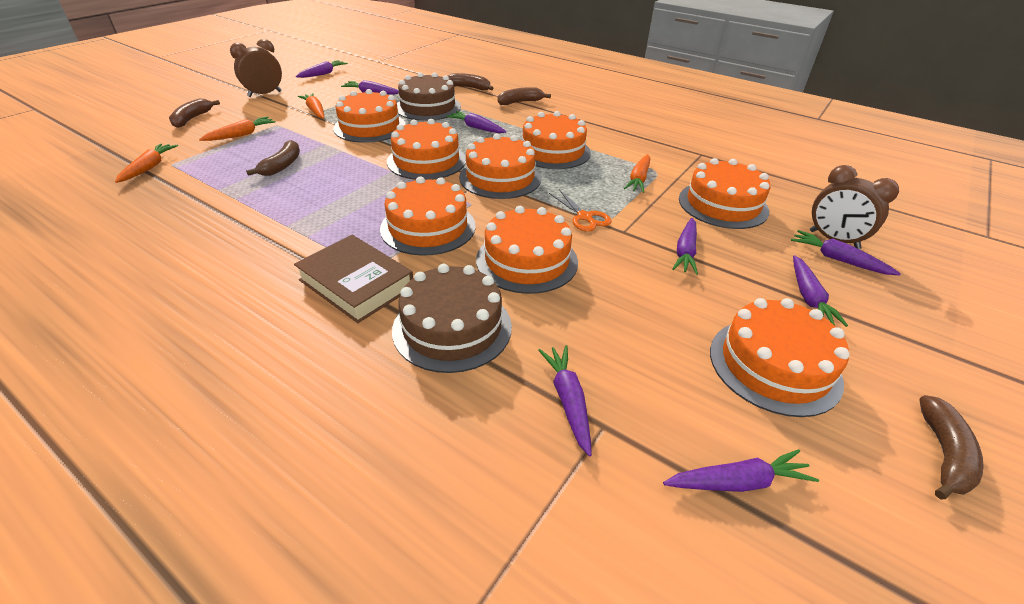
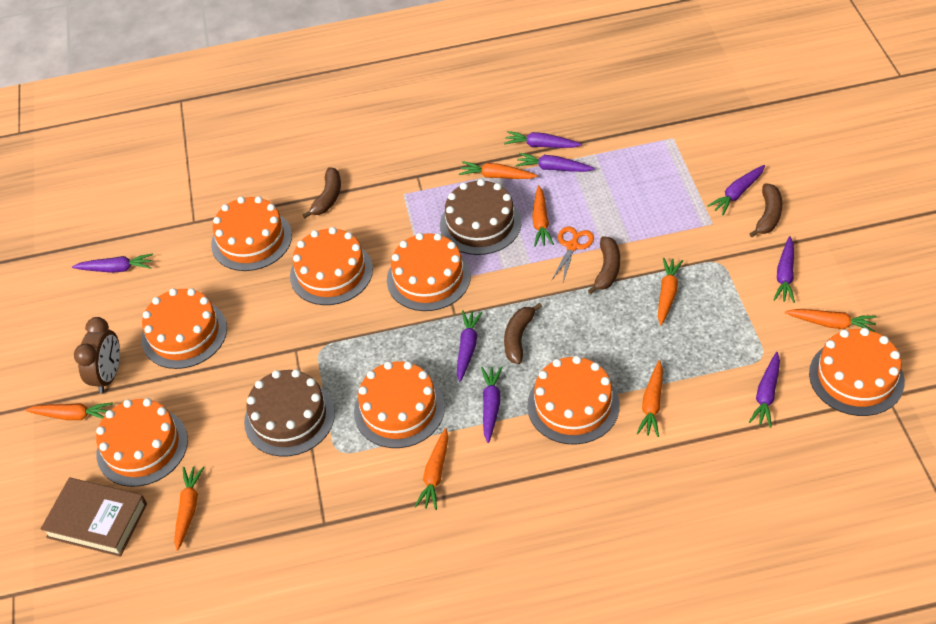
brown banana: 5 -> 4
brown clock: 2 -> 1
orange carrot: 4 -> 8

